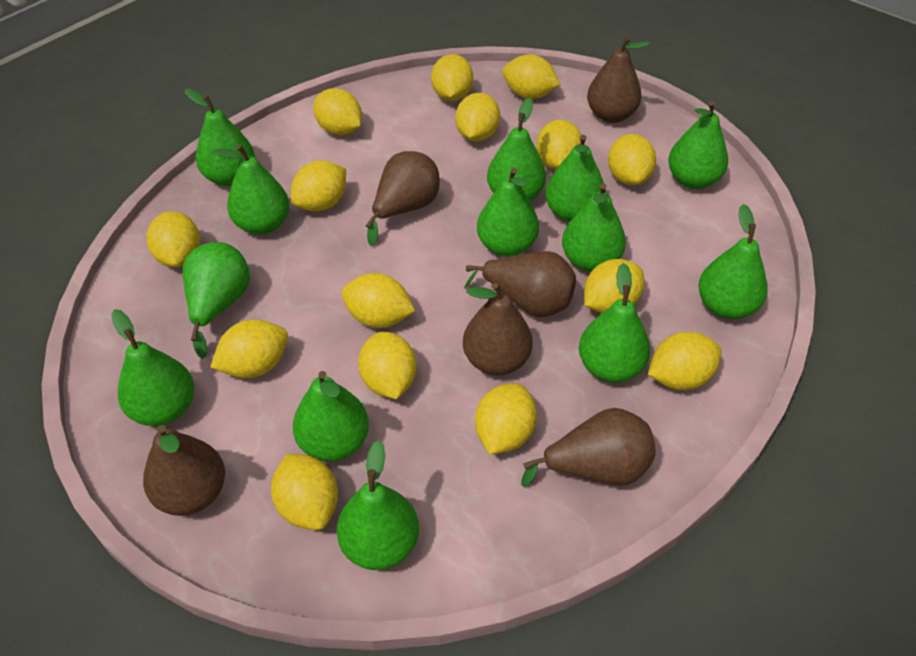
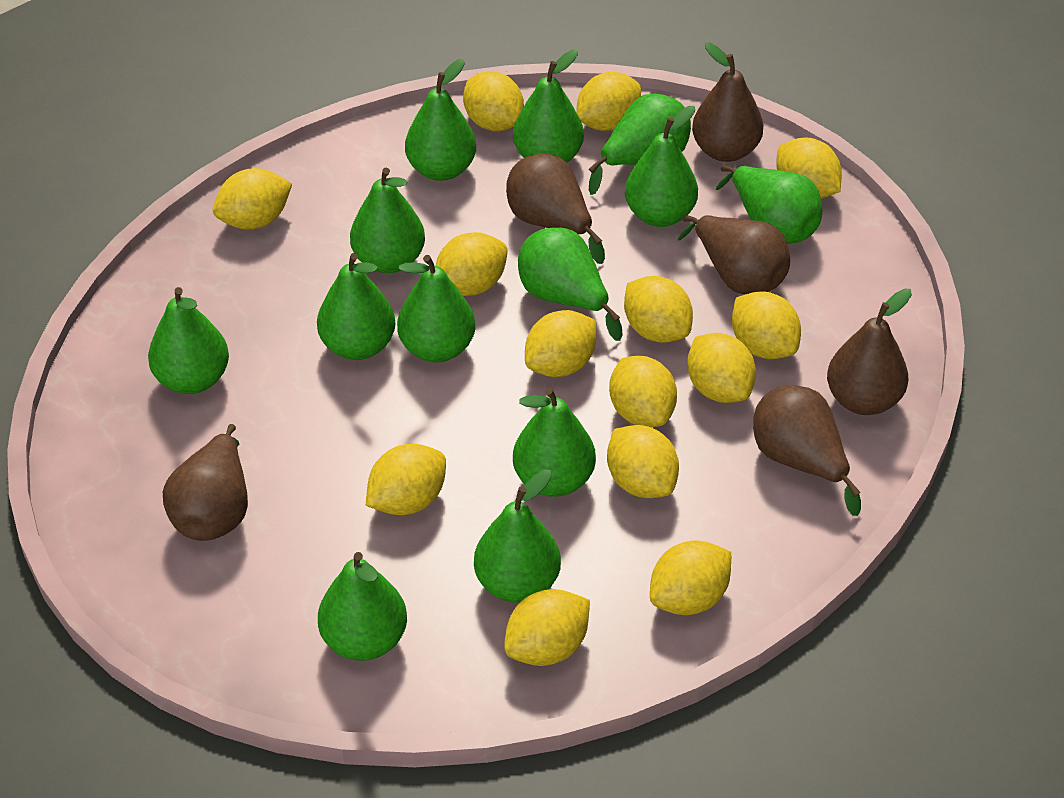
yellow lemon: 15 -> 14

